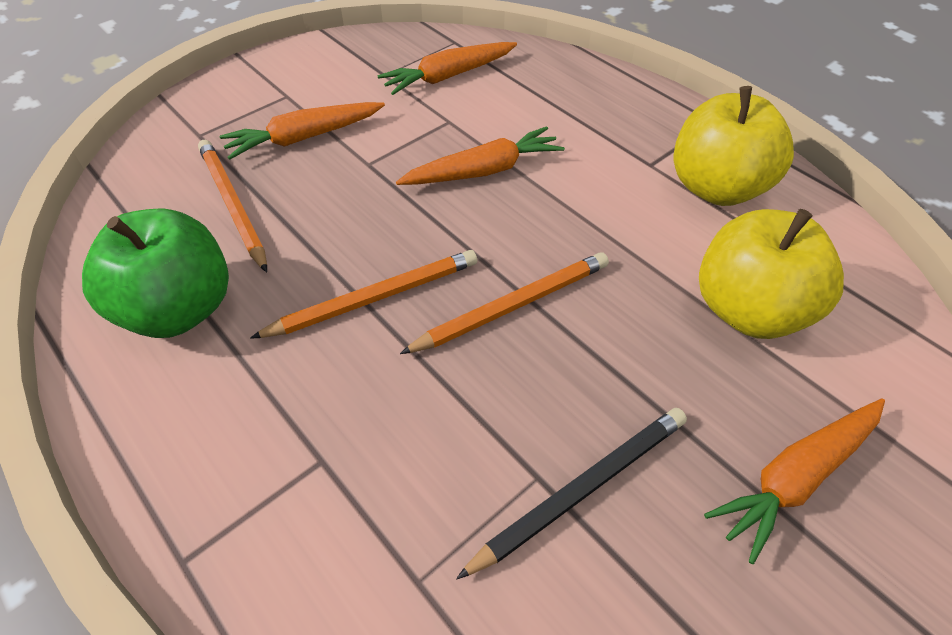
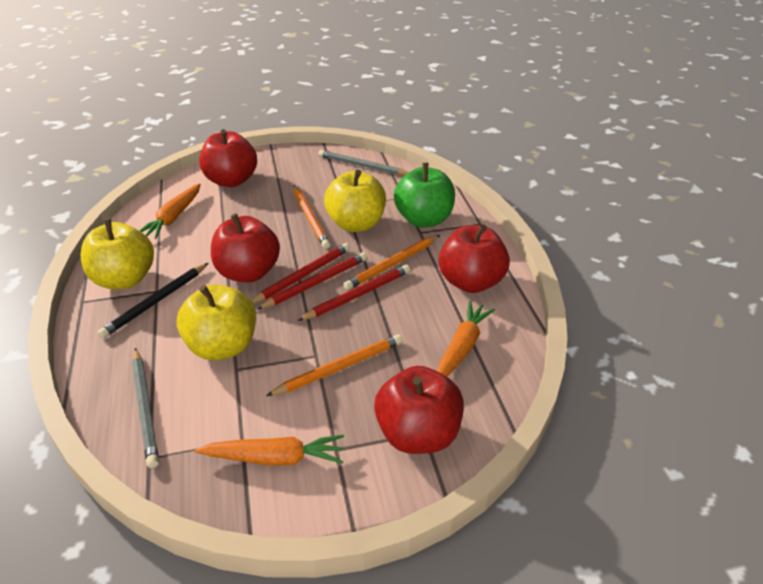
grey pencil: 0 -> 2
orange carrot: 4 -> 3
red apple: 0 -> 4
red pencil: 0 -> 3
yellow apple: 2 -> 3

